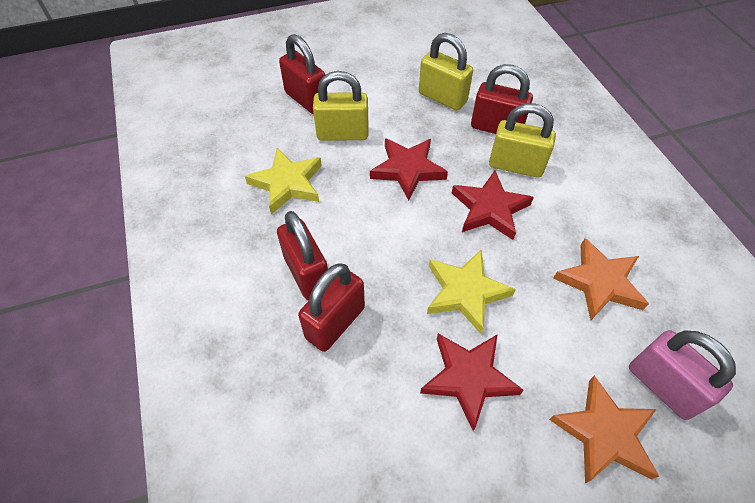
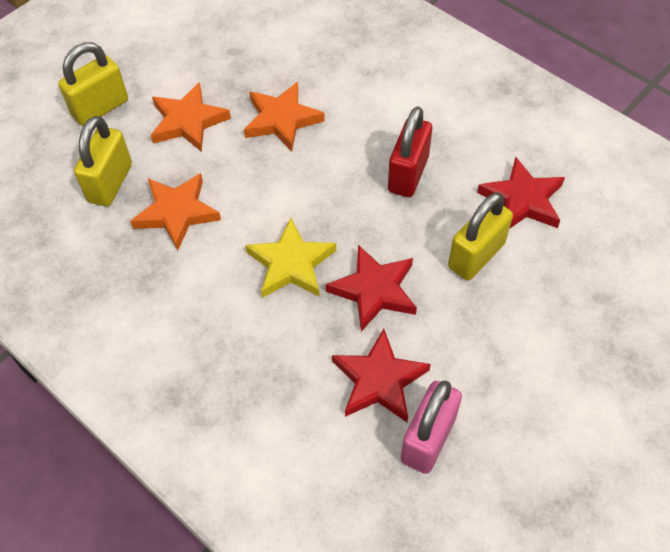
orange star: 2 -> 3
red padlock: 4 -> 1
yellow star: 2 -> 1

